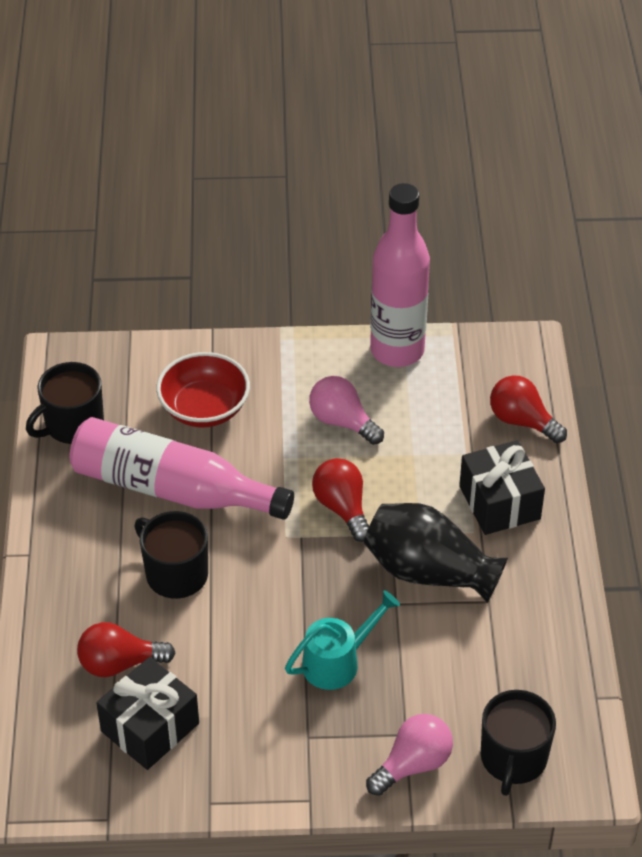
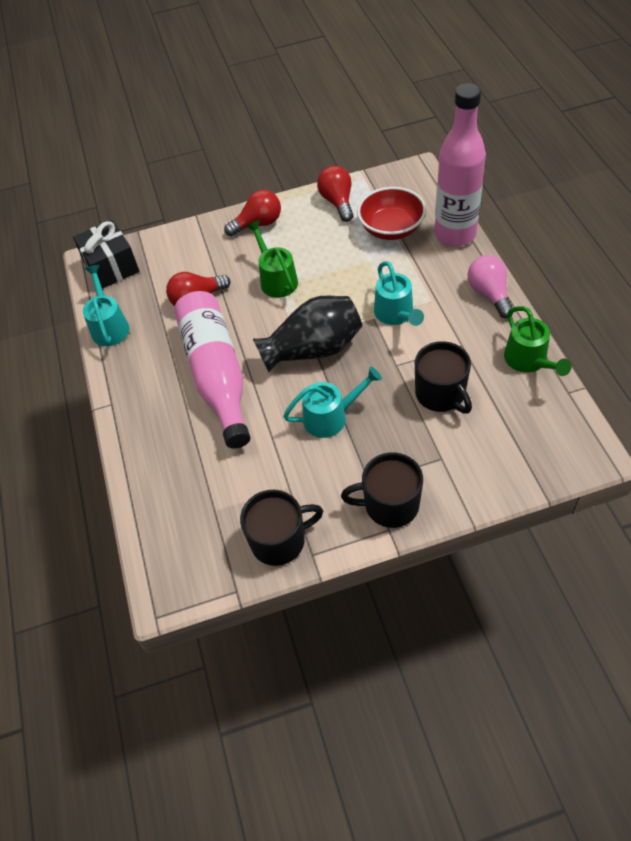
black gift: 2 -> 1
green watering can: 0 -> 2
pink light bulb: 2 -> 1
turquoise watering can: 1 -> 3

